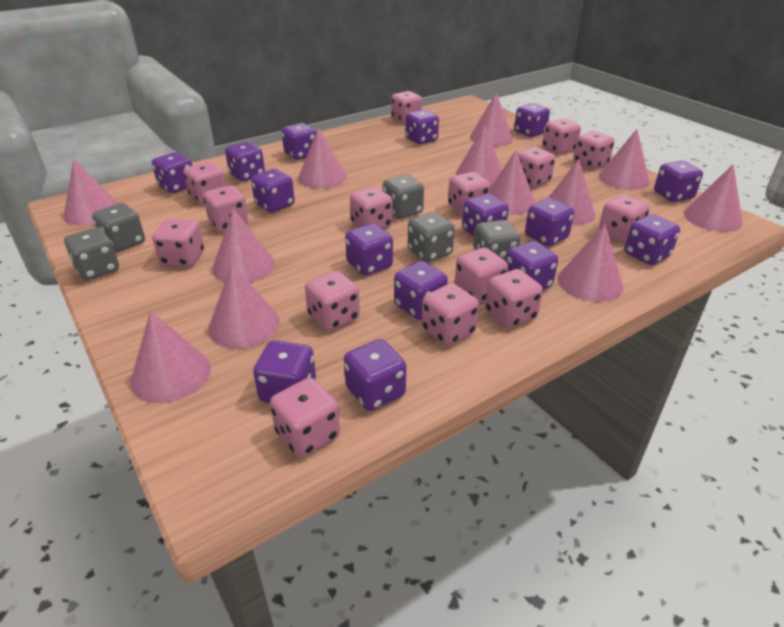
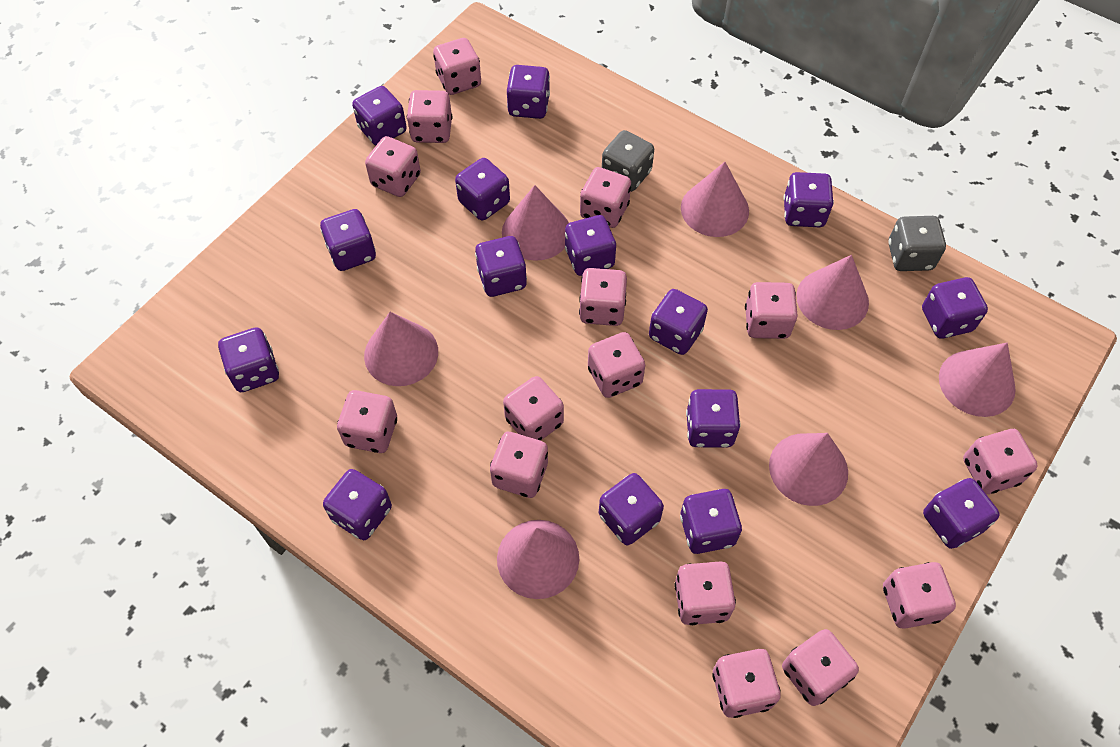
grey dice: 5 -> 2
pink cone: 12 -> 7

